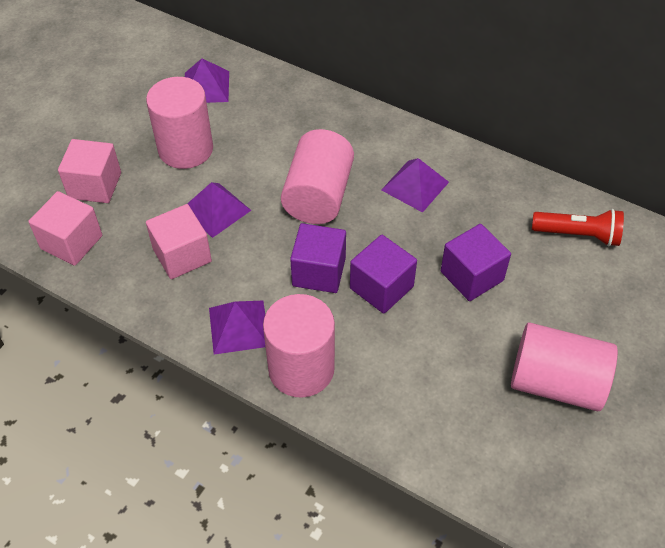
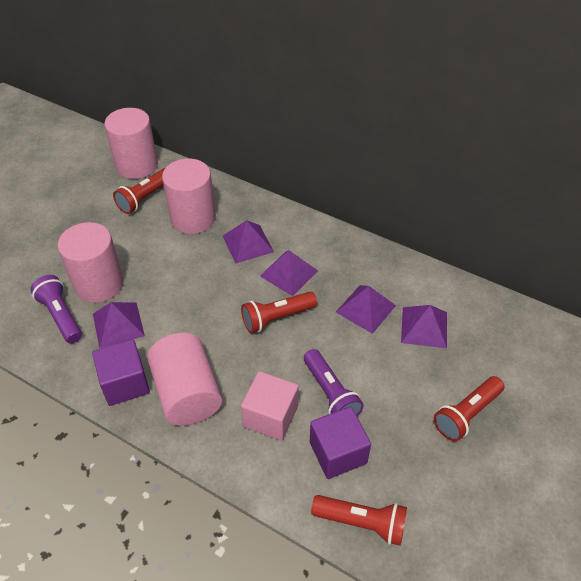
pink cube: 3 -> 1
purple cube: 3 -> 2
purple flashlight: 0 -> 2
purple pyramid: 4 -> 5
red flashlight: 1 -> 4

